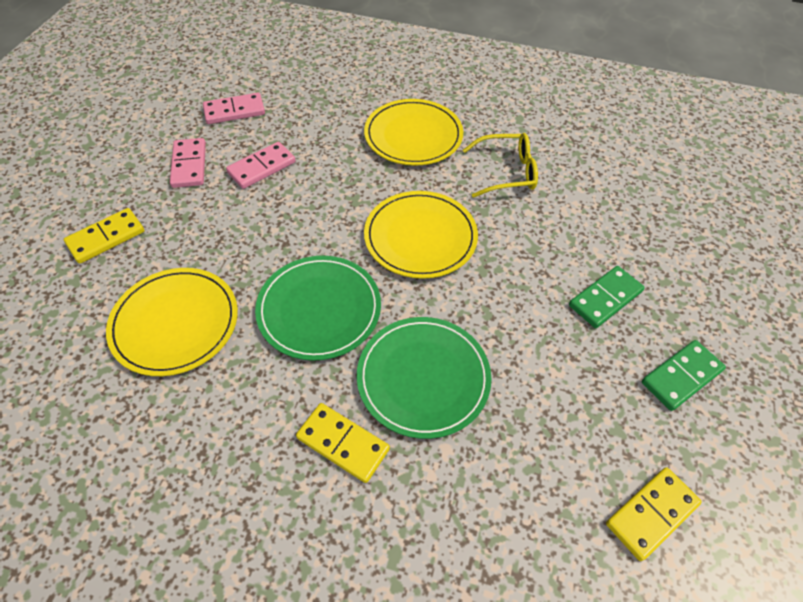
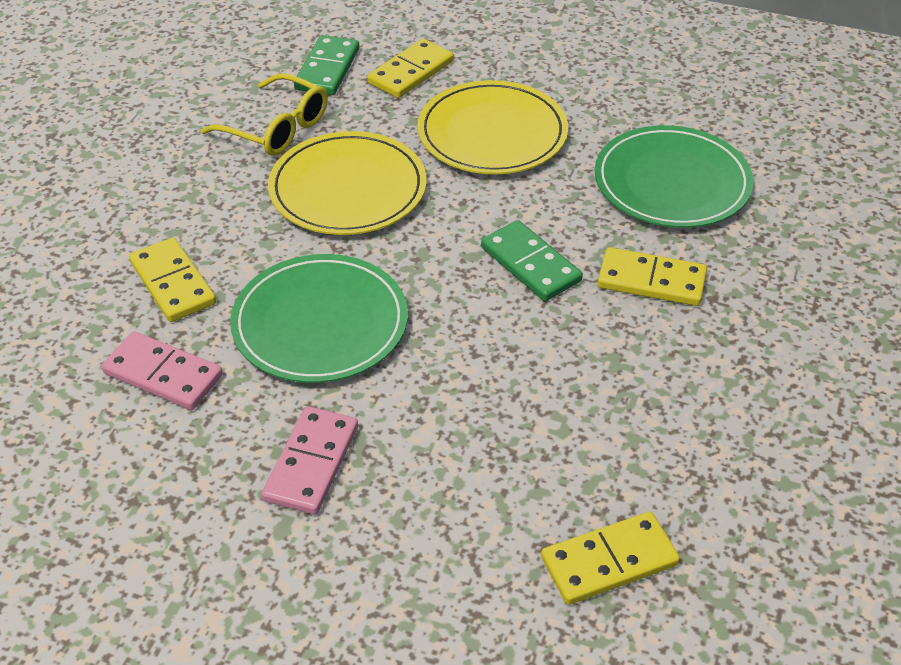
pink domino: 3 -> 2
yellow domino: 3 -> 4
yellow plate: 3 -> 2

